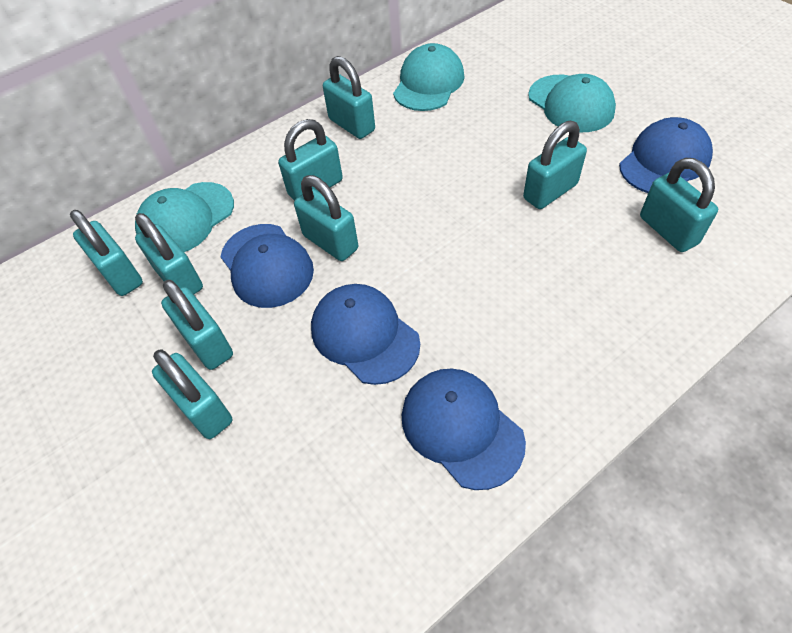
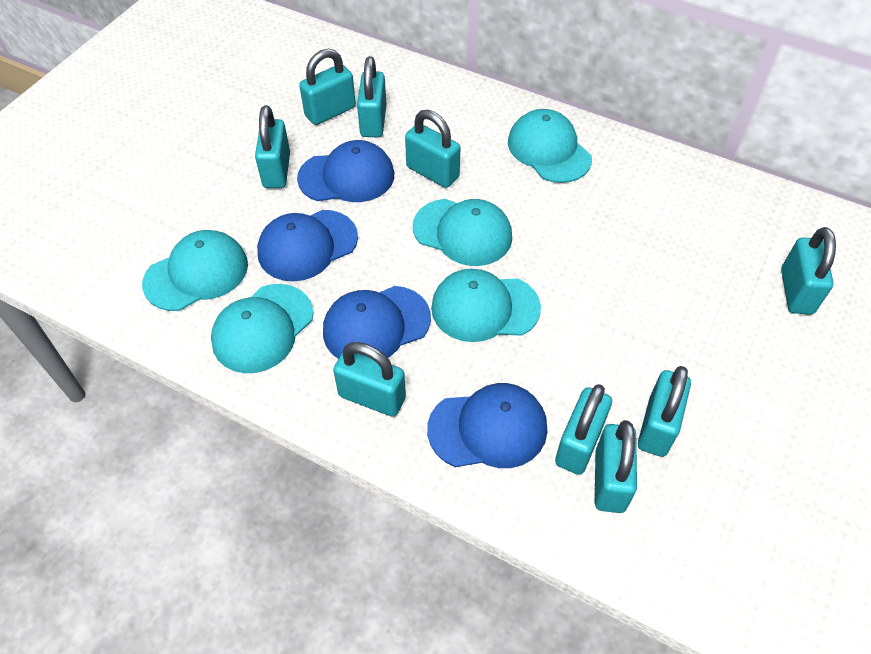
turquoise cap: 3 -> 5

